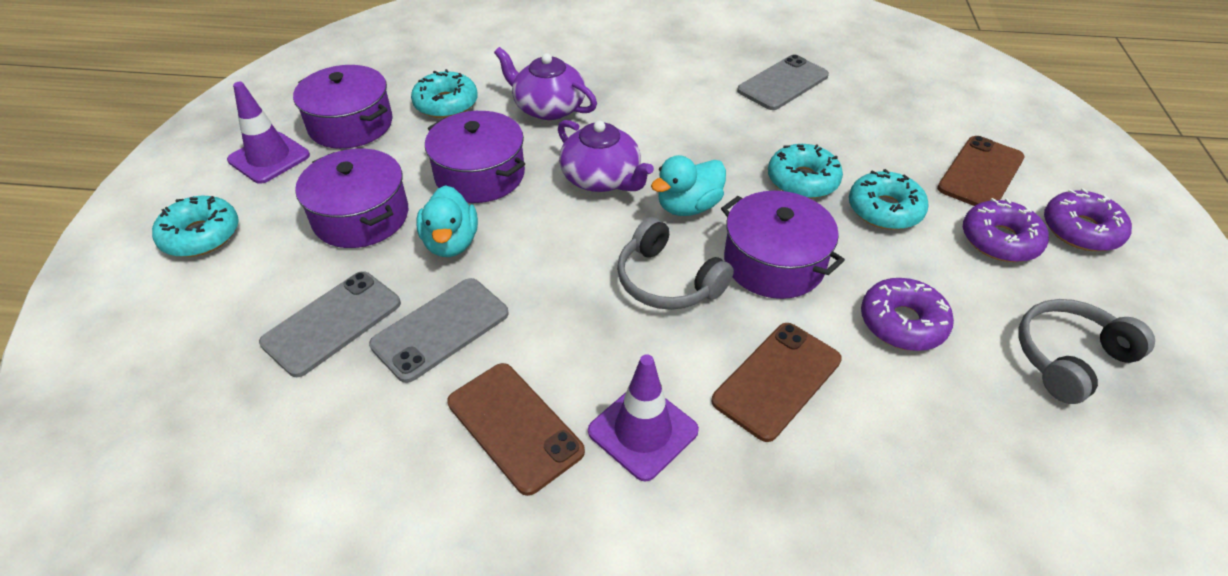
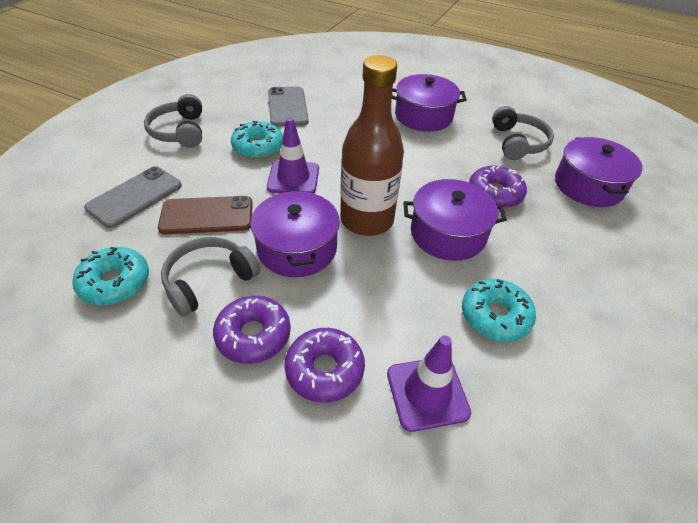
brown bottle: 0 -> 1
brown phone: 3 -> 1
grey headphones: 2 -> 3
grey phone: 3 -> 2
purple teapot: 2 -> 0
turquoise donut: 4 -> 3
turquoise duck: 2 -> 0

